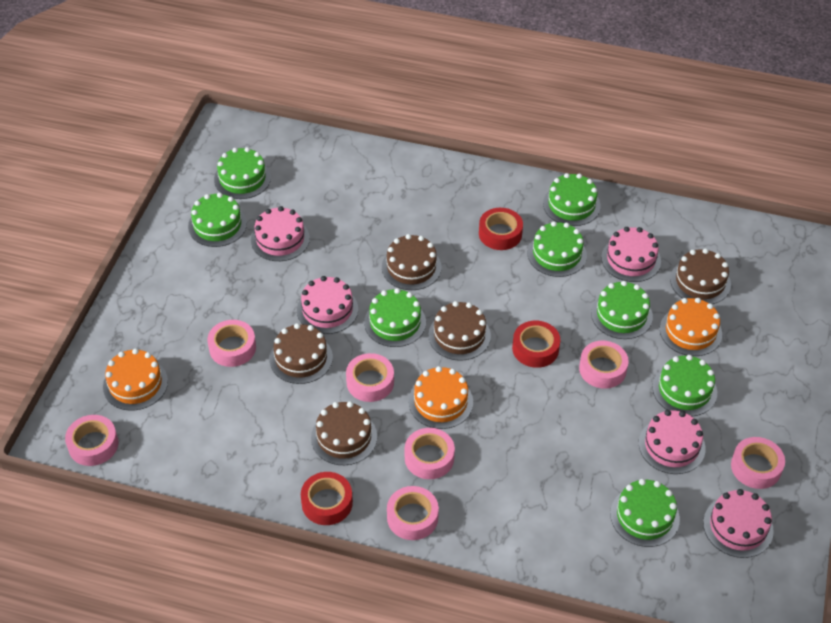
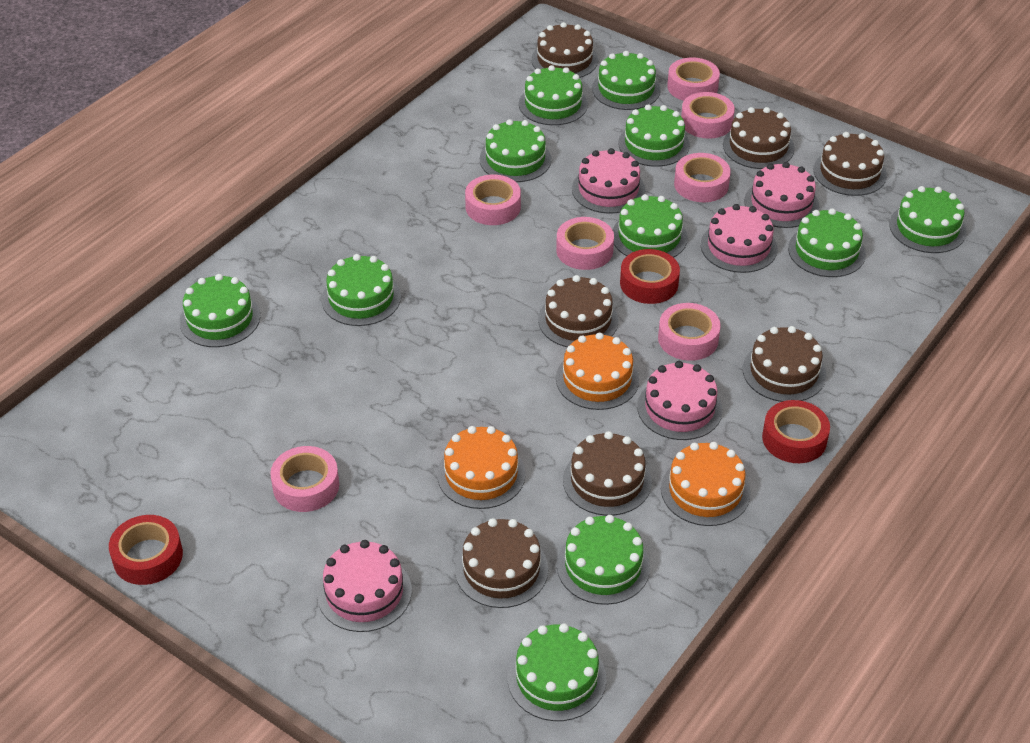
brown cake: 5 -> 7
green cake: 8 -> 11

